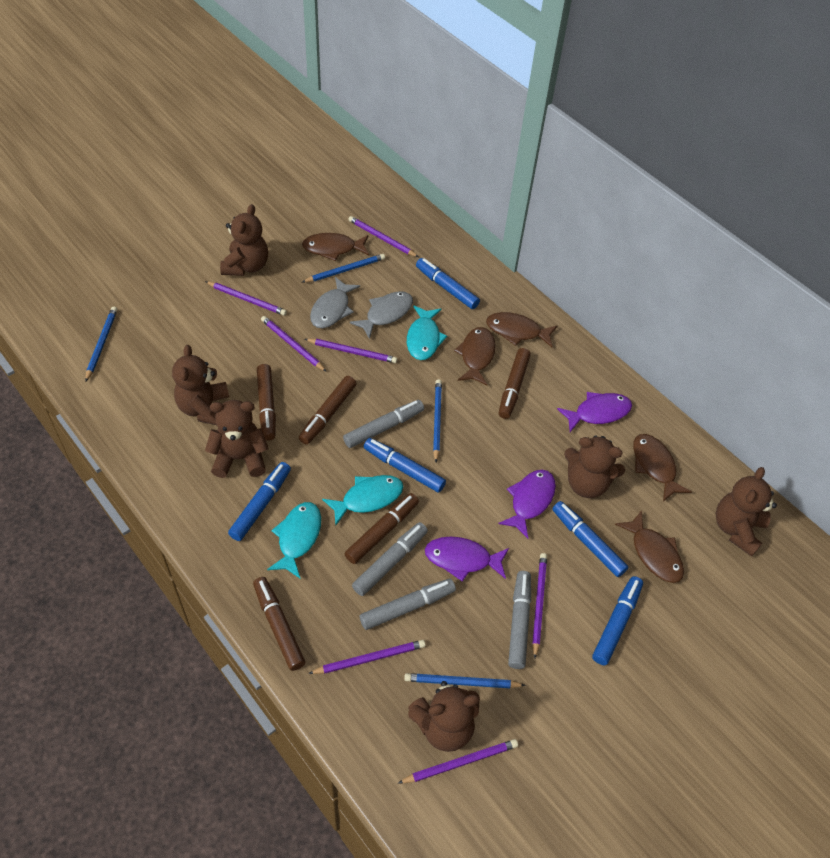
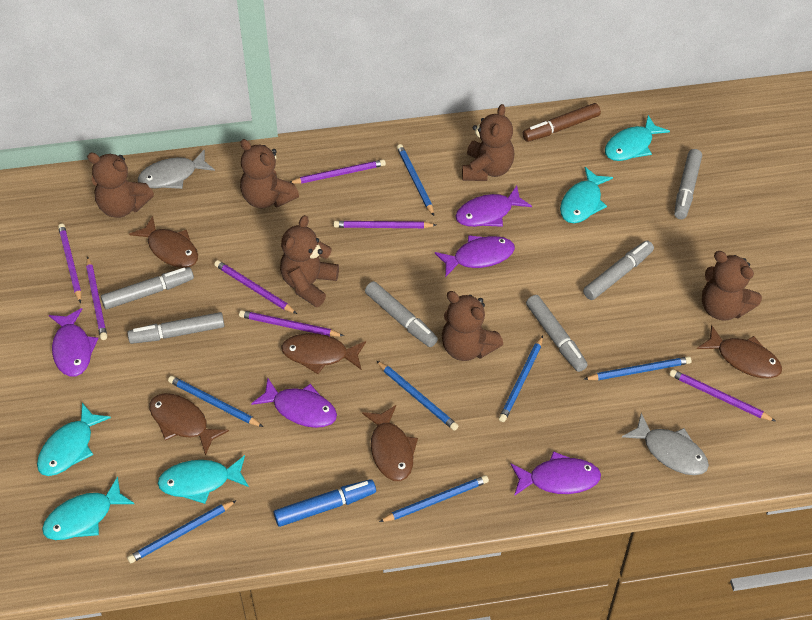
blue marker: 5 -> 1
blue pencil: 4 -> 7
brown marker: 5 -> 1
grey marker: 4 -> 6
purple fish: 3 -> 5
turquoise fish: 3 -> 5

